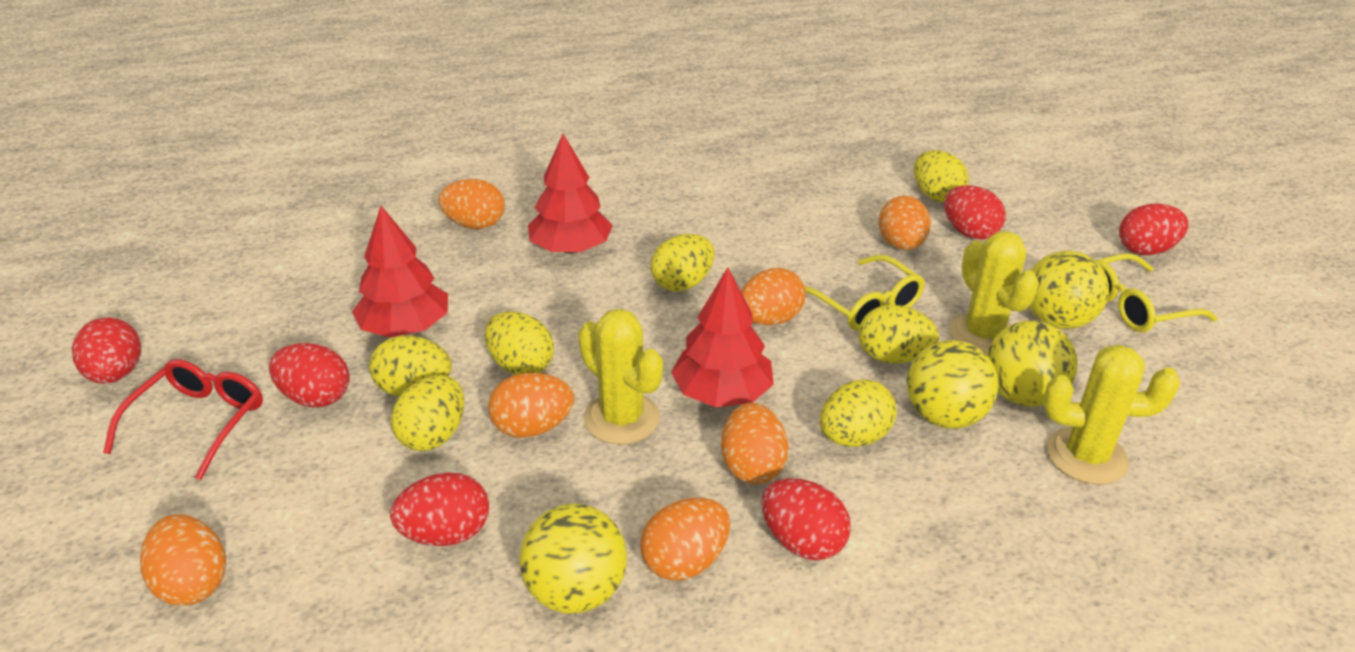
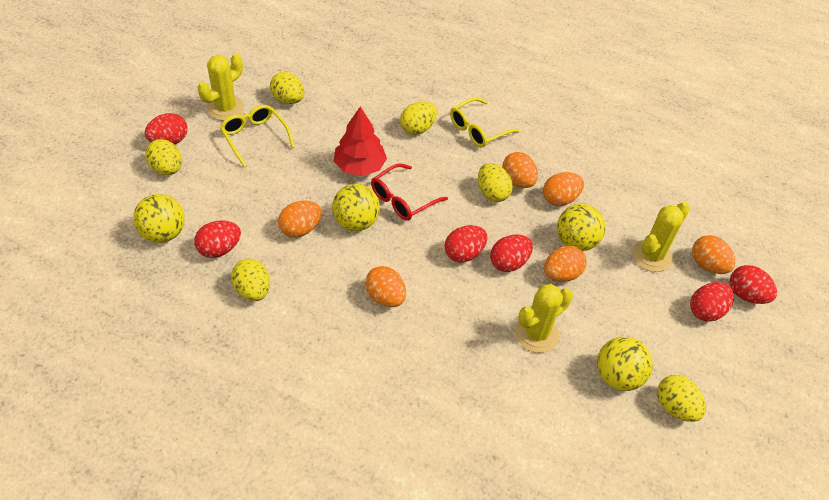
orange egg: 7 -> 6
red tree: 3 -> 1
yellow egg: 7 -> 6

